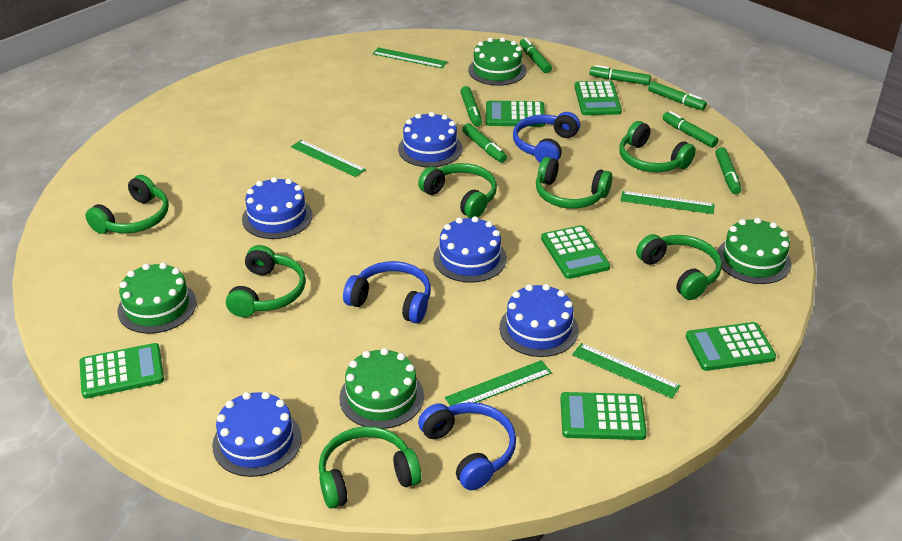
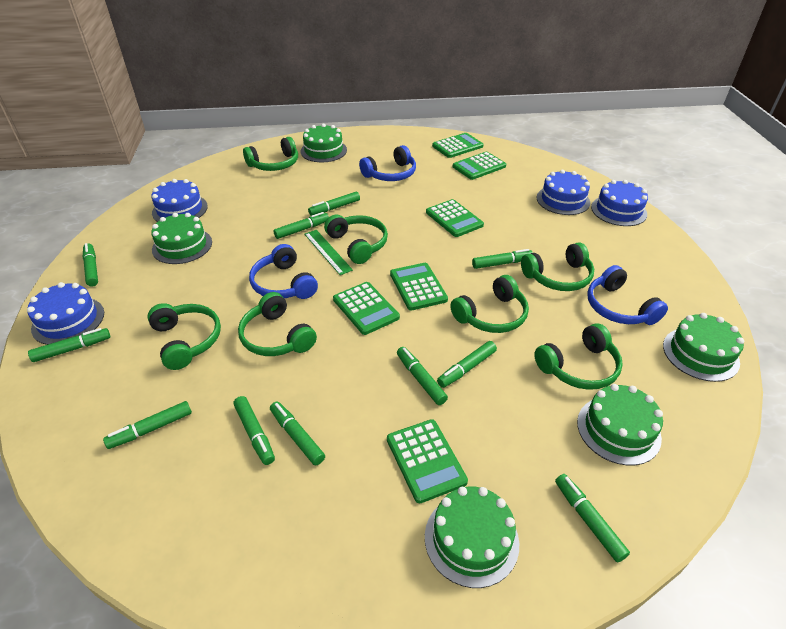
blue cake: 5 -> 4
green cake: 4 -> 5
green marker: 7 -> 11
green ruler: 5 -> 1

